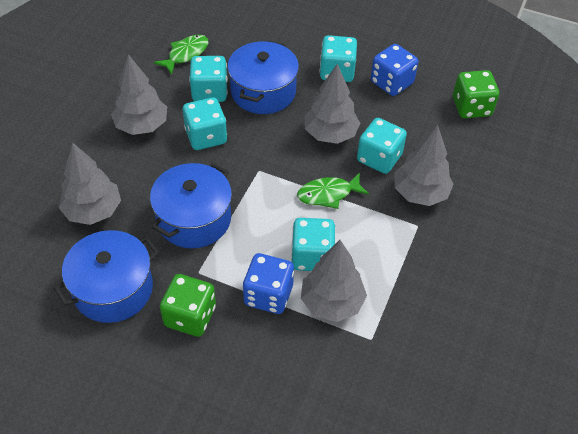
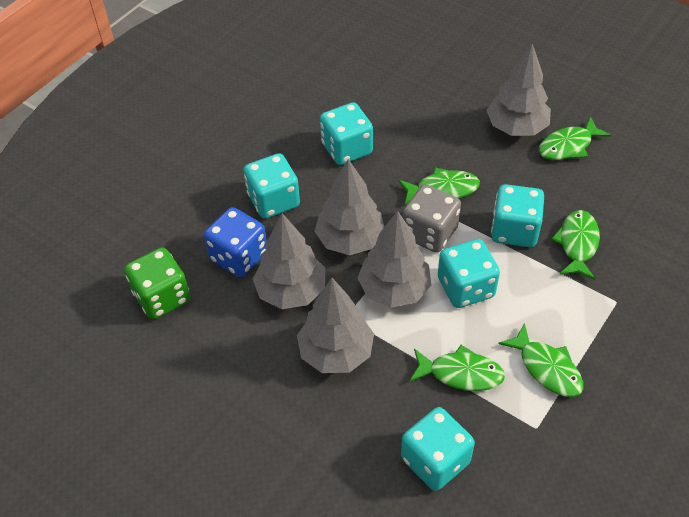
blue dice: 2 -> 1
blue pot: 3 -> 0
green dice: 2 -> 1
green fish: 2 -> 5
grey dice: 0 -> 1

